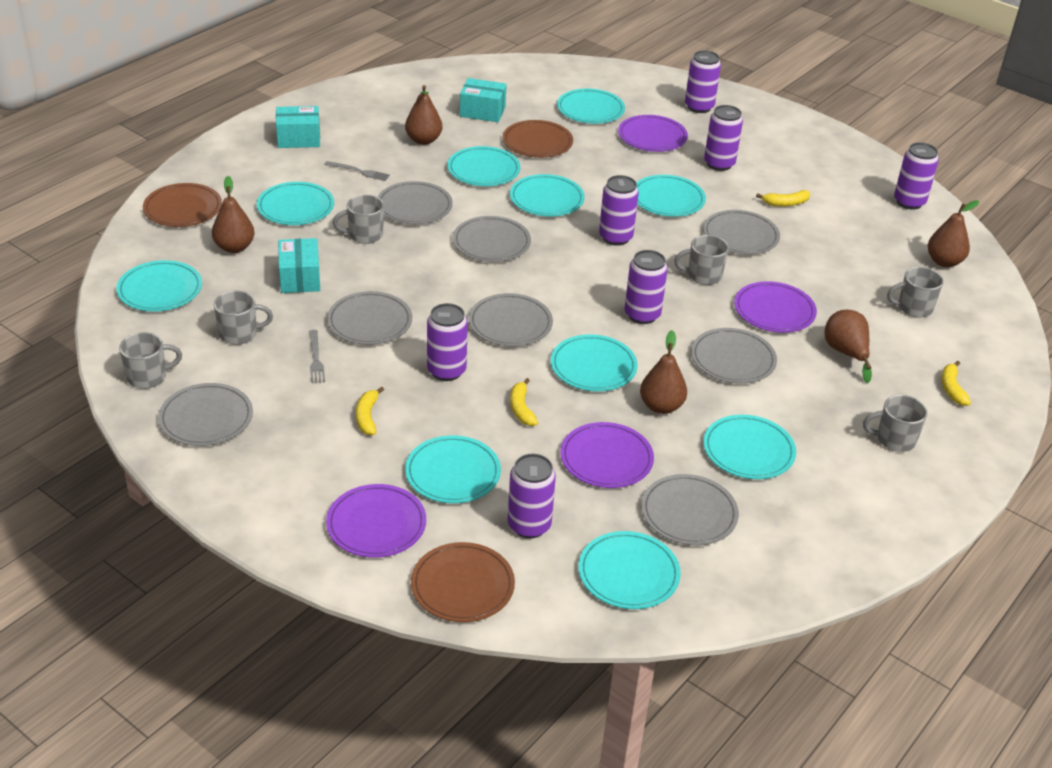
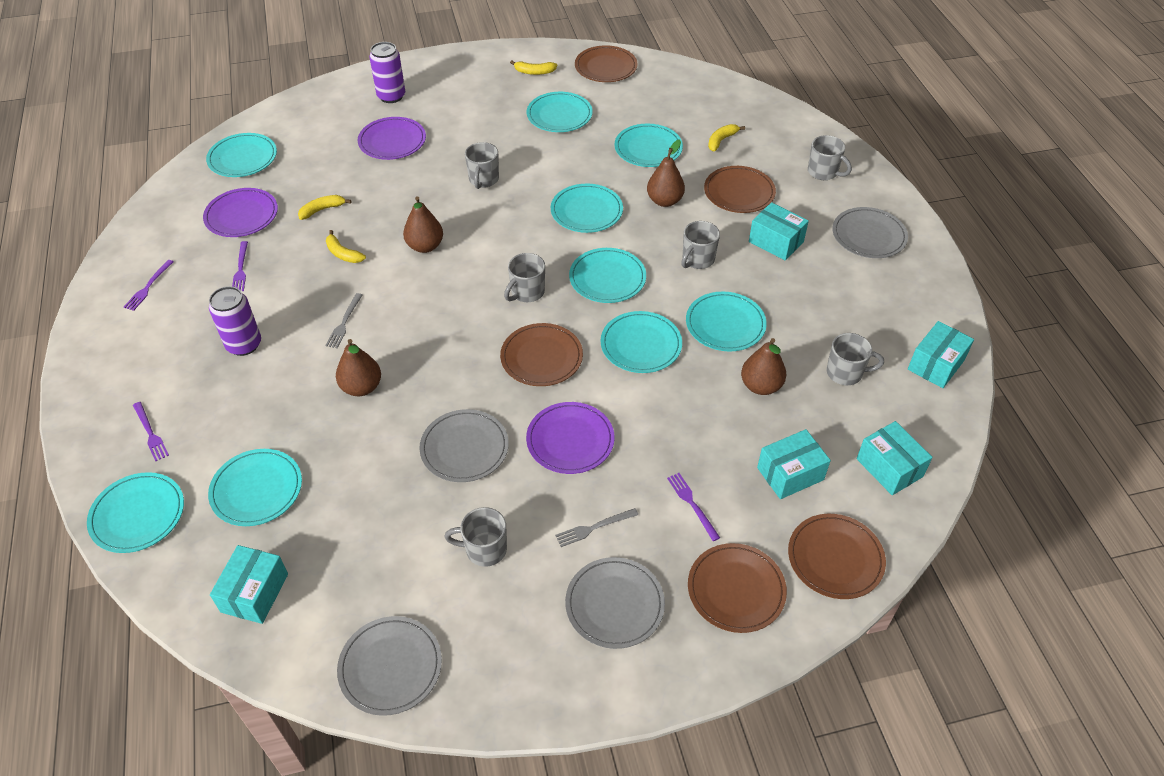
brown pear: 5 -> 4
brown plate: 3 -> 5
grey plate: 8 -> 4
purple can: 7 -> 2
purple fork: 0 -> 4
purple plate: 4 -> 3
turquoise box: 3 -> 5
turquoise plate: 10 -> 9

